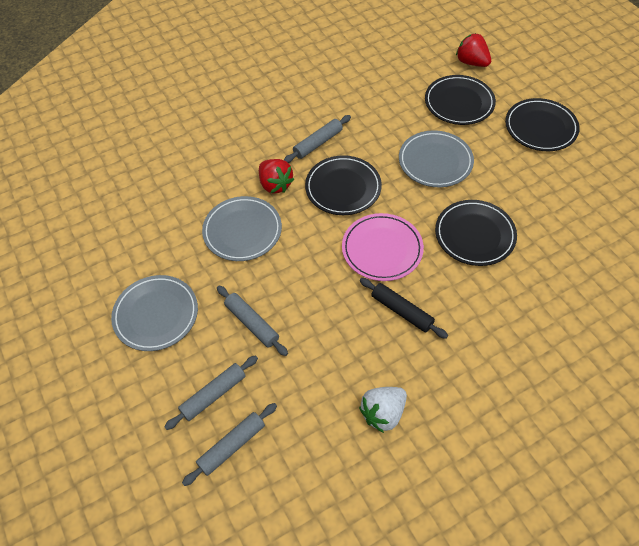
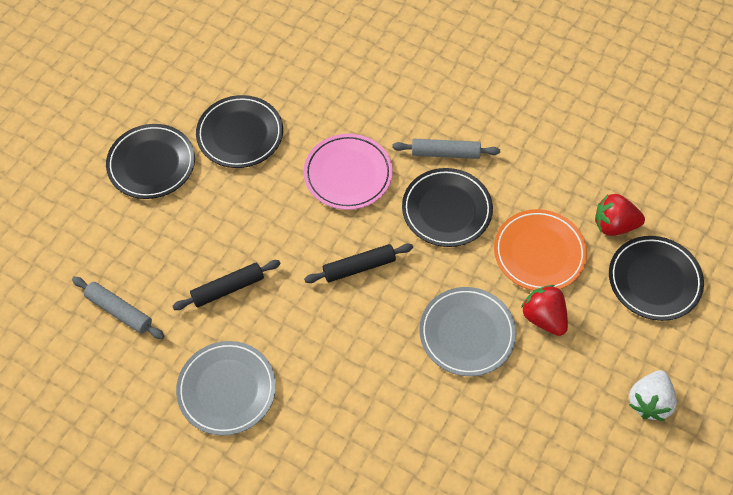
black rolling pin: 1 -> 2
grey plate: 3 -> 2
grey rolling pin: 4 -> 2
orange plate: 0 -> 1

